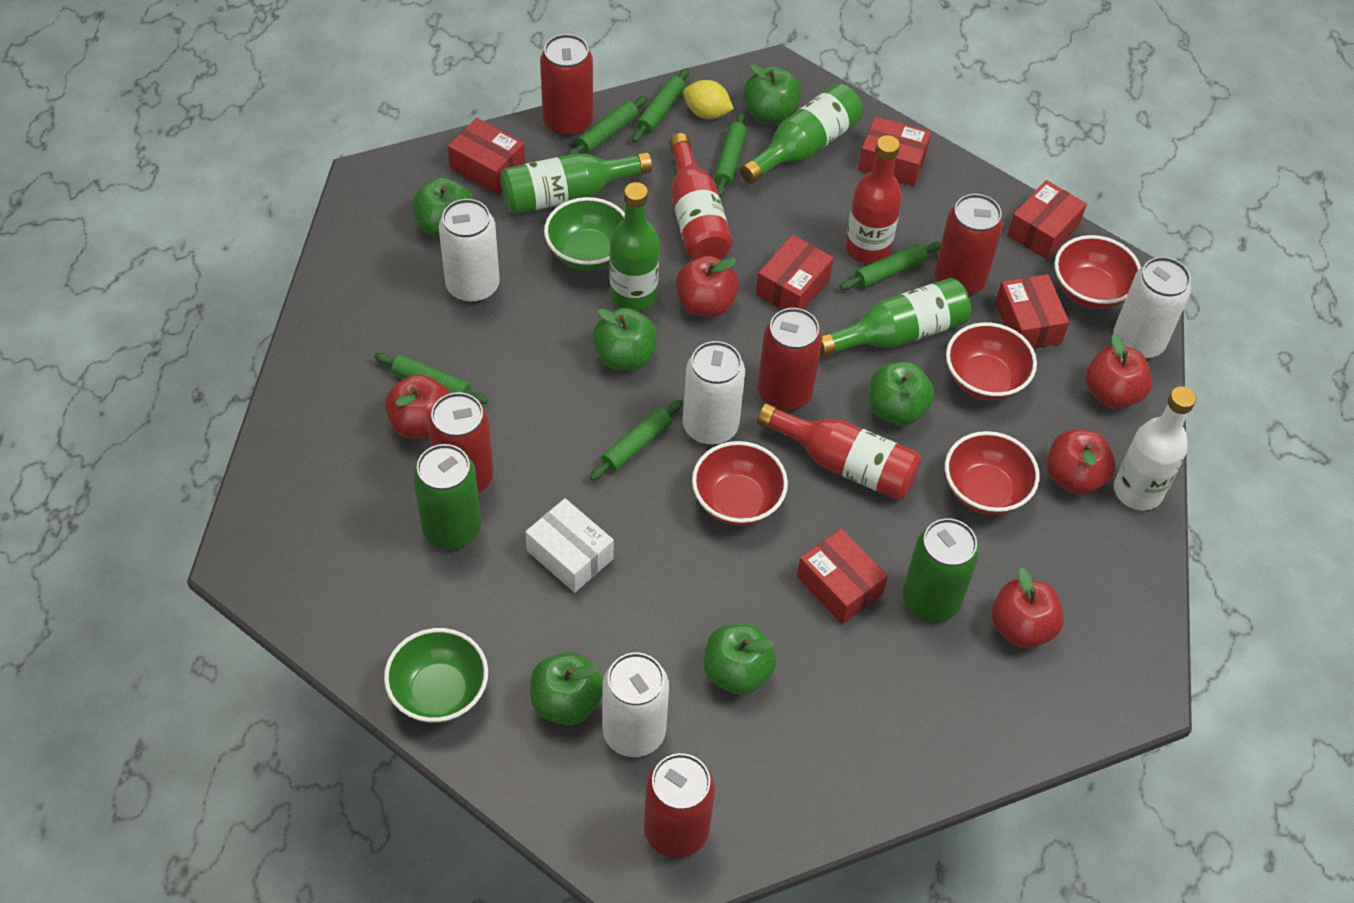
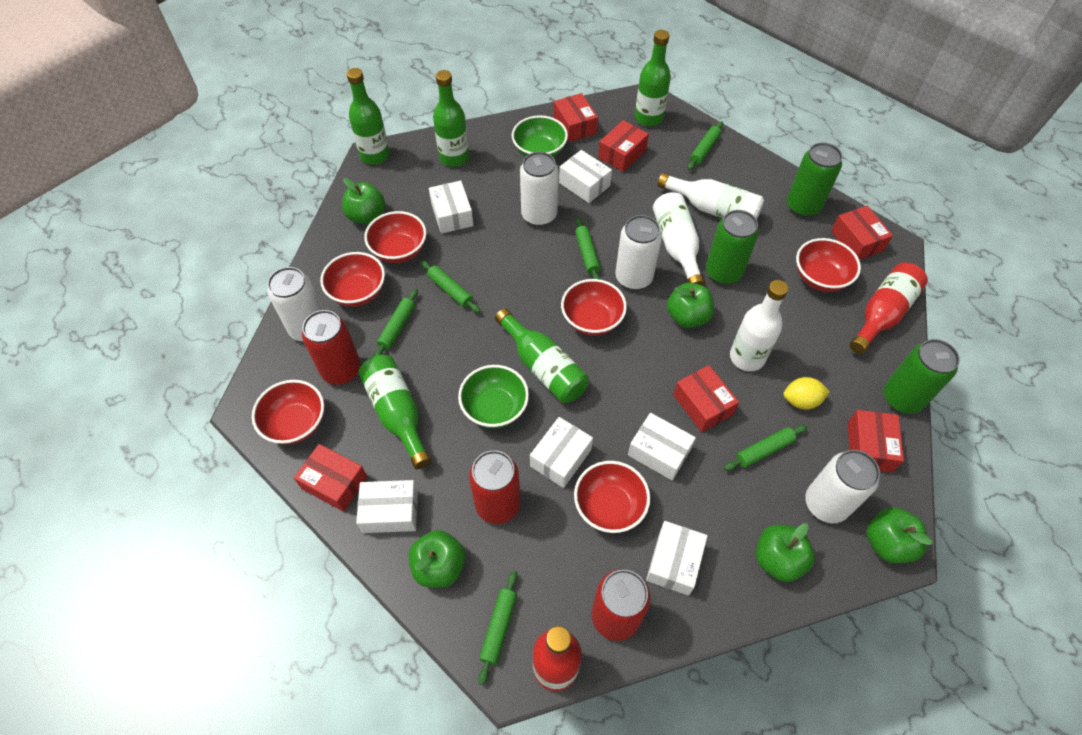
green apple: 6 -> 5
green bottle: 4 -> 5
green can: 2 -> 3
red apple: 5 -> 0
red bottle: 3 -> 2
red bowl: 4 -> 6
red can: 5 -> 3
white bottle: 1 -> 3
white box: 1 -> 6

